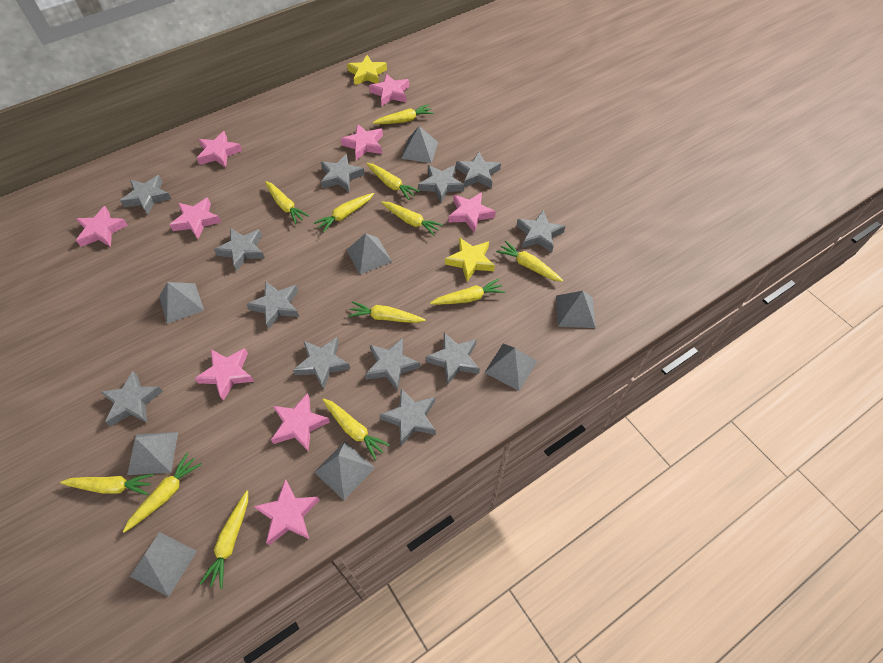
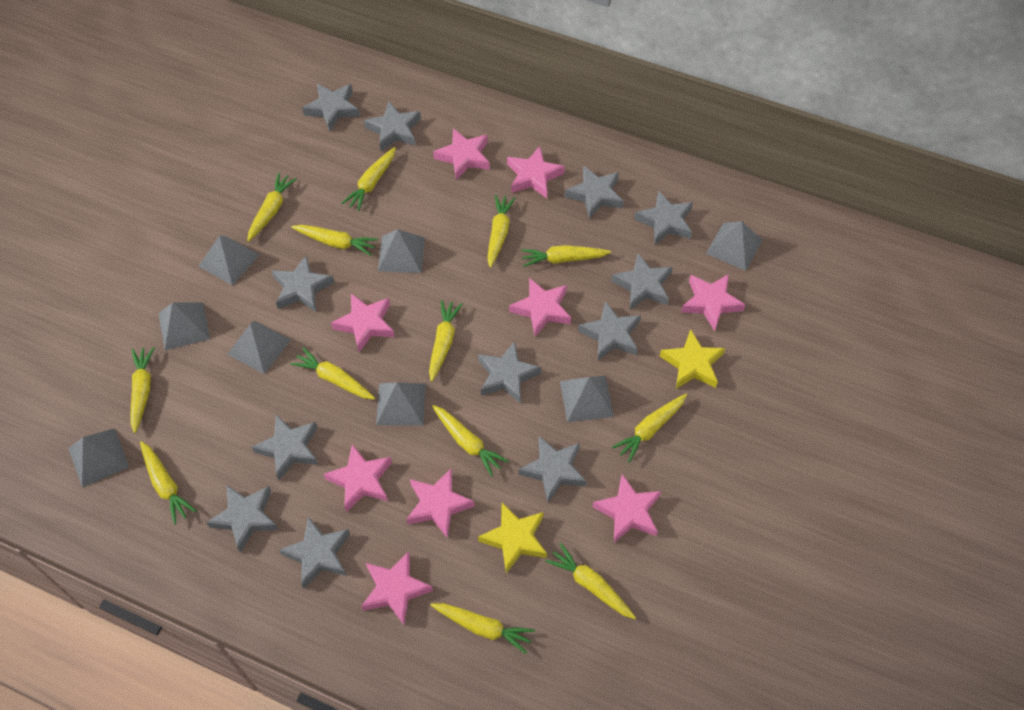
yellow carrot: 12 -> 13

